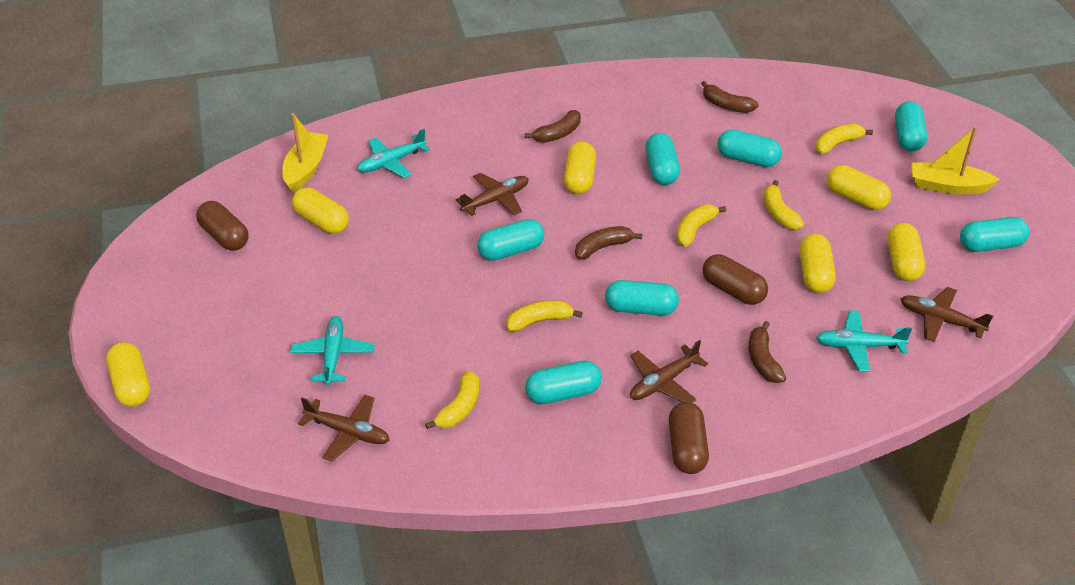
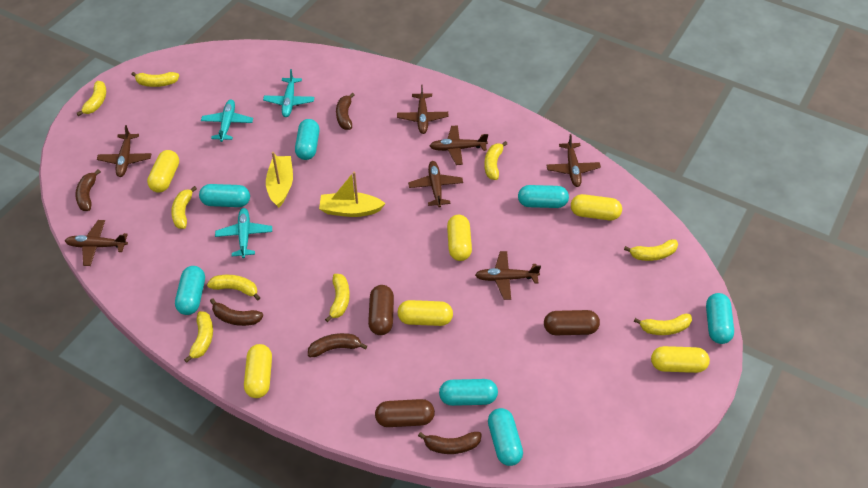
brown banana: 4 -> 5
brown plane: 4 -> 7
yellow banana: 5 -> 9

